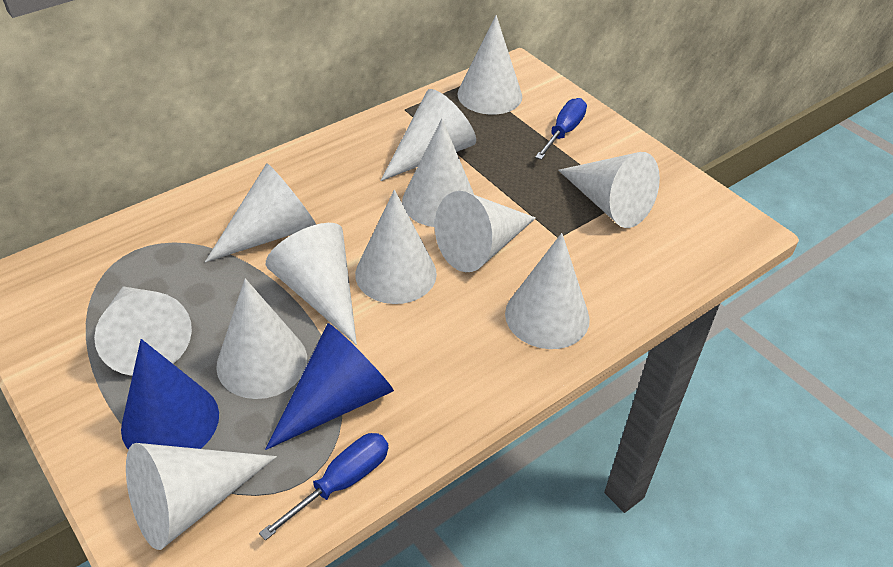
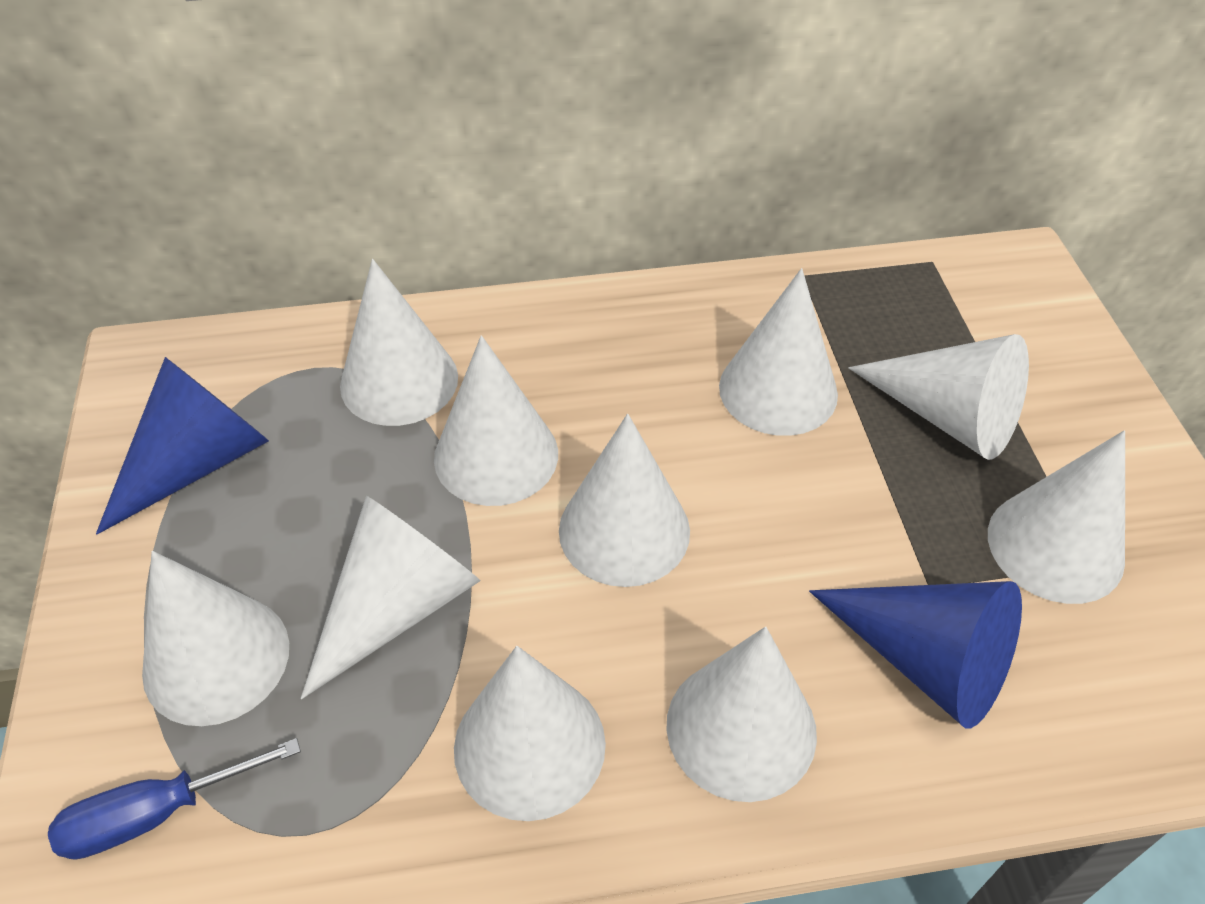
blue screwdriver: 2 -> 1
white cone: 12 -> 10

